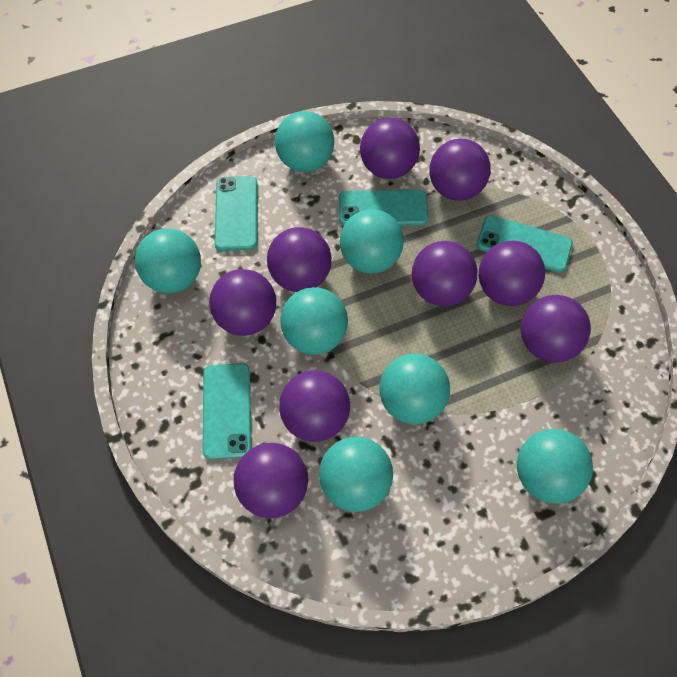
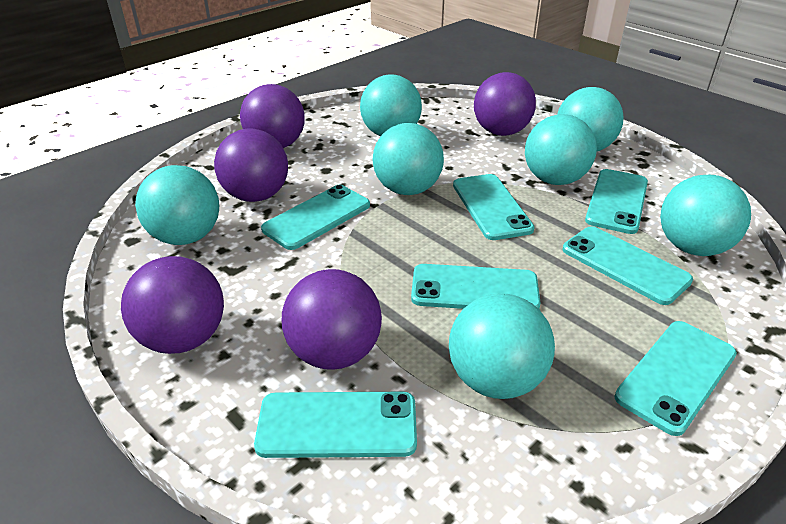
purple ball: 9 -> 5
turquoise phone: 4 -> 7

